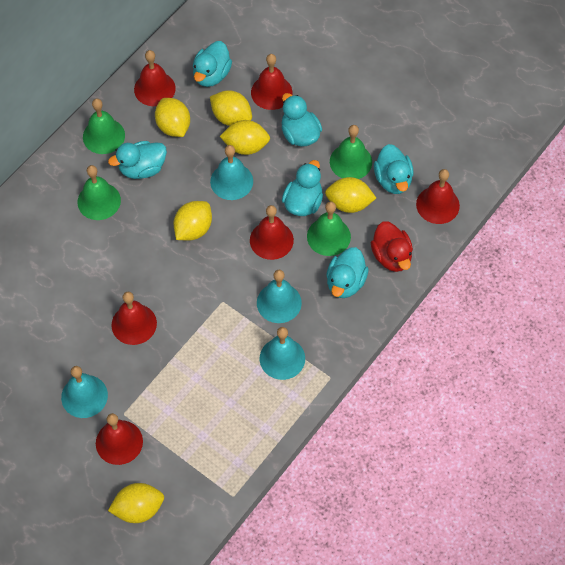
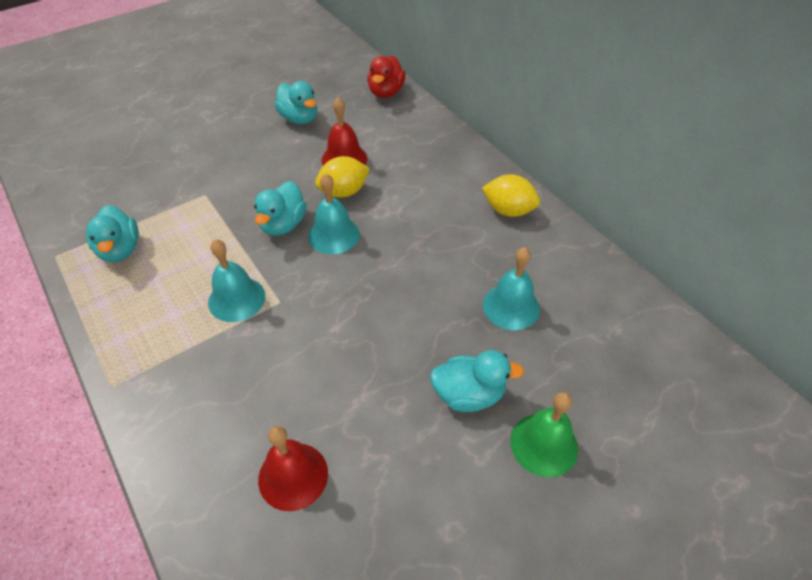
green bell: 4 -> 1
red bell: 6 -> 2
turquoise bell: 4 -> 3
turquoise duck: 6 -> 4
yellow lemon: 6 -> 2

